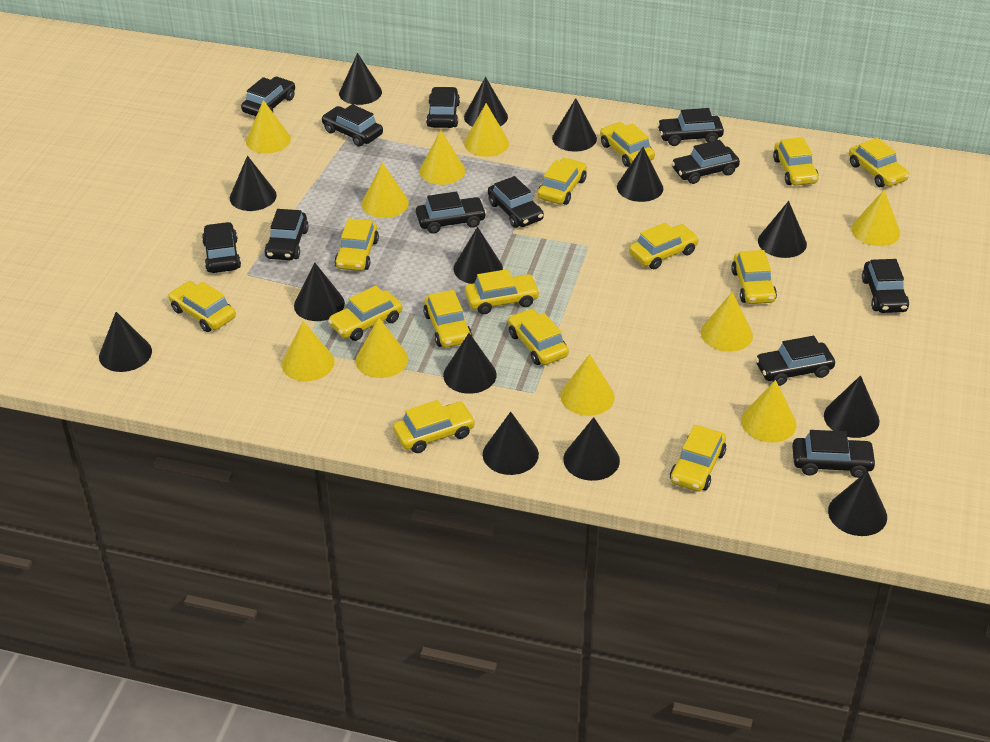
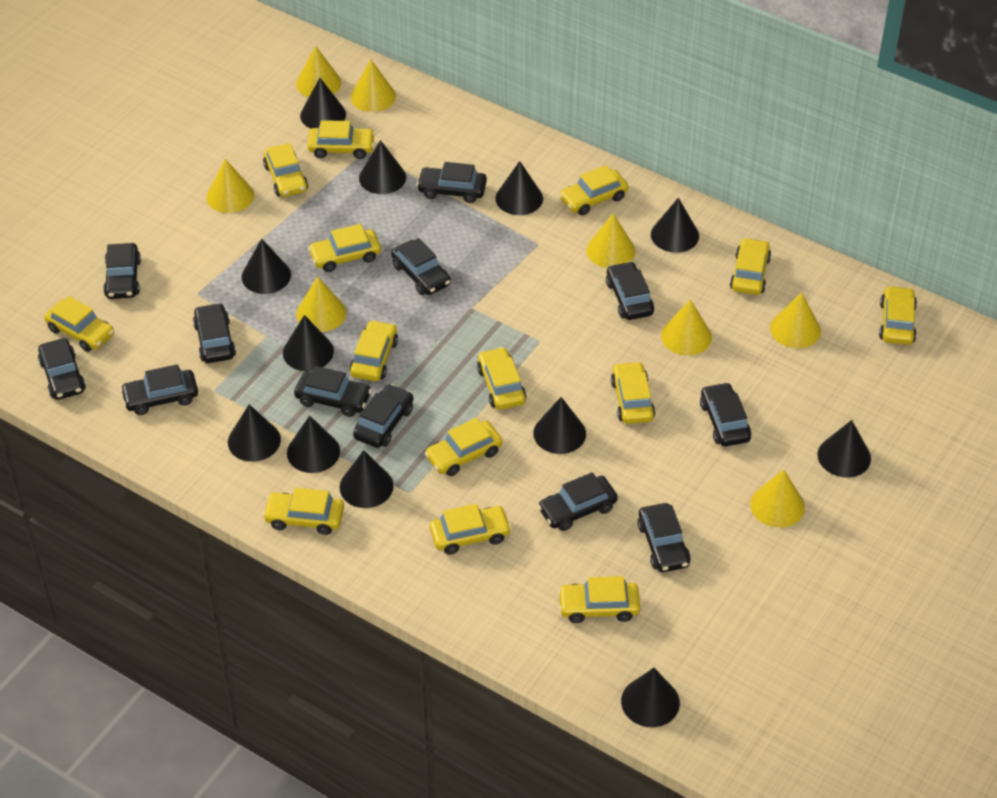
black cone: 14 -> 12
yellow cone: 10 -> 8

